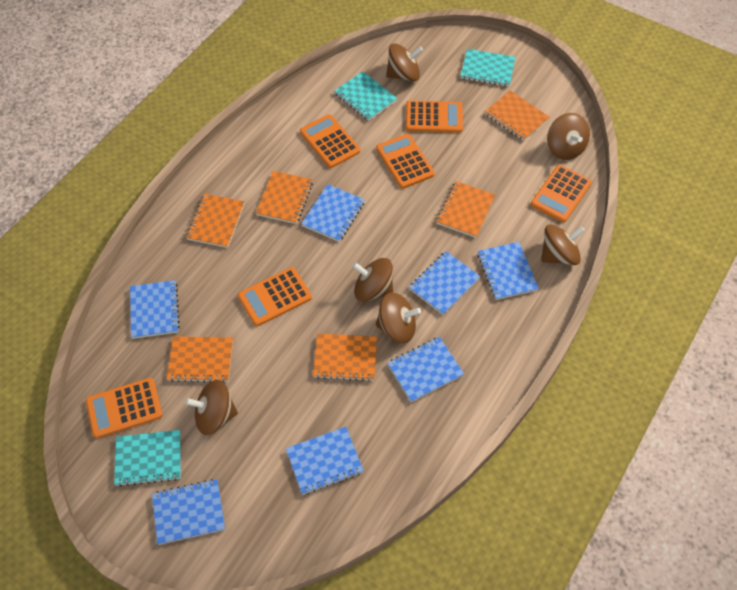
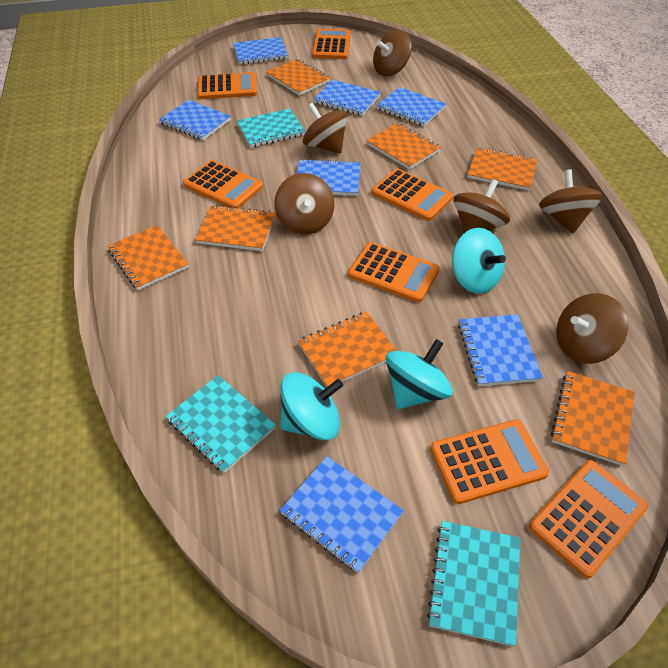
orange calculator: 6 -> 7
orange notebook: 6 -> 7
turquoise spinning top: 0 -> 3

